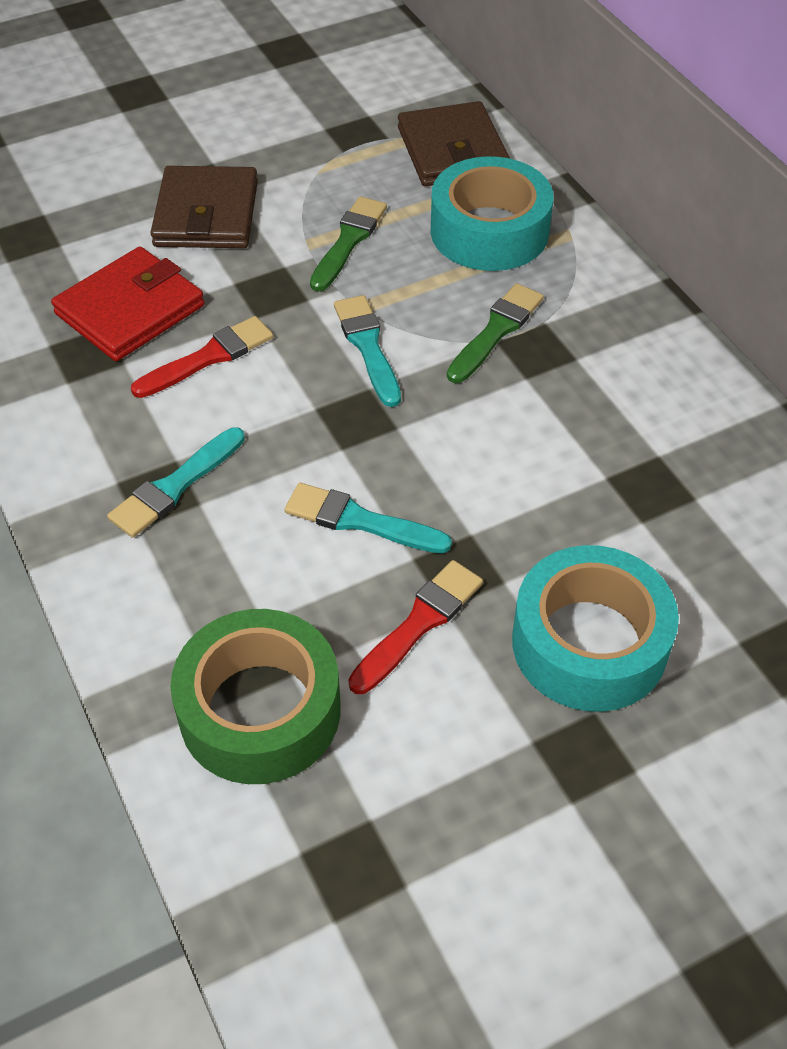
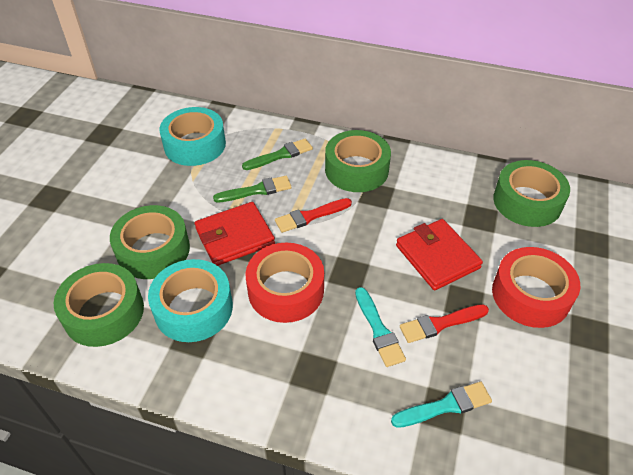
brown wallet: 2 -> 0
green tape: 1 -> 4
red tape: 0 -> 2
red wallet: 1 -> 2
turquoise brush: 3 -> 2

